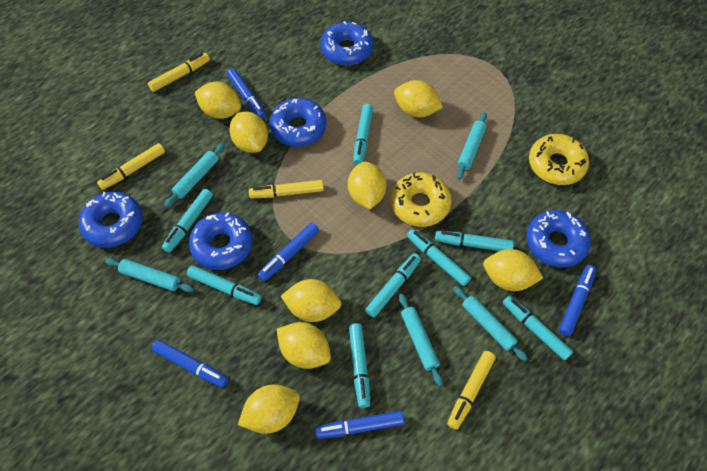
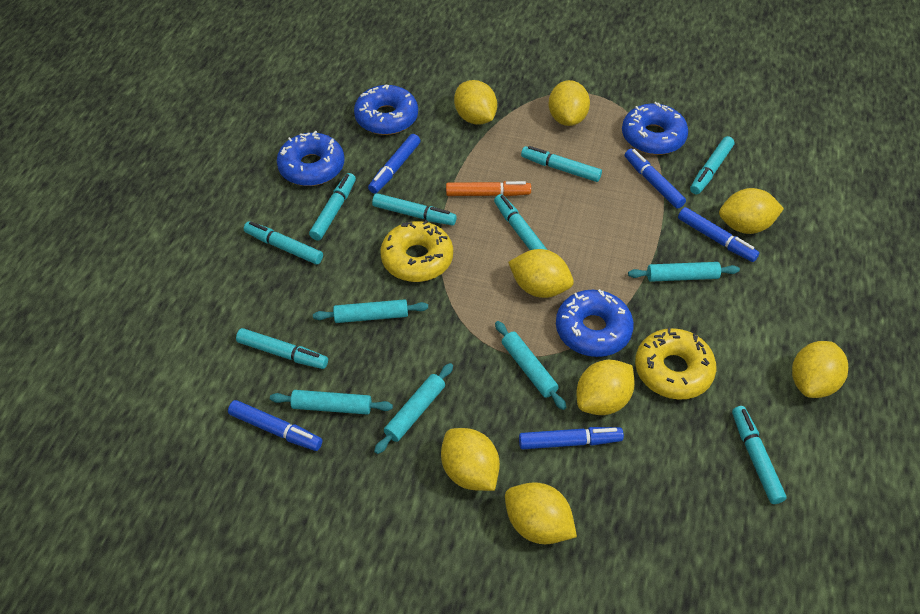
blue donut: 5 -> 4
orange marker: 0 -> 1
yellow marker: 4 -> 0

